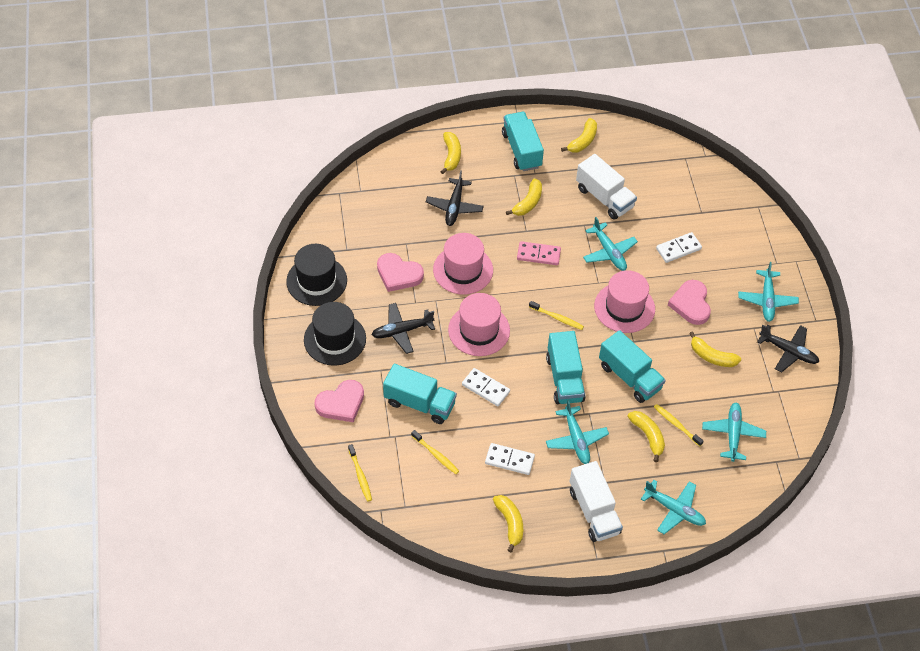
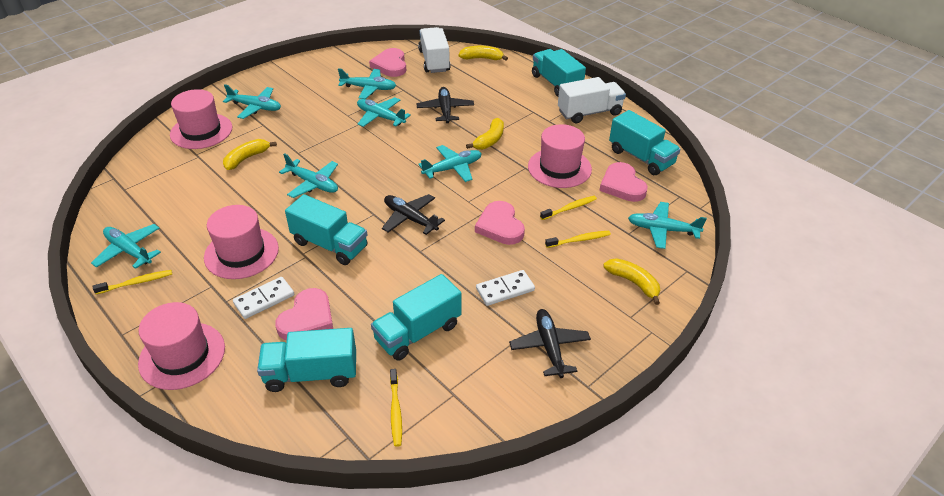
black hat: 2 -> 0
pink domino: 1 -> 0
pink hat: 3 -> 4
pink heart: 3 -> 4
turquoise plane: 5 -> 7
turquoise truck: 4 -> 5
white domino: 3 -> 2
yellow banana: 6 -> 4

